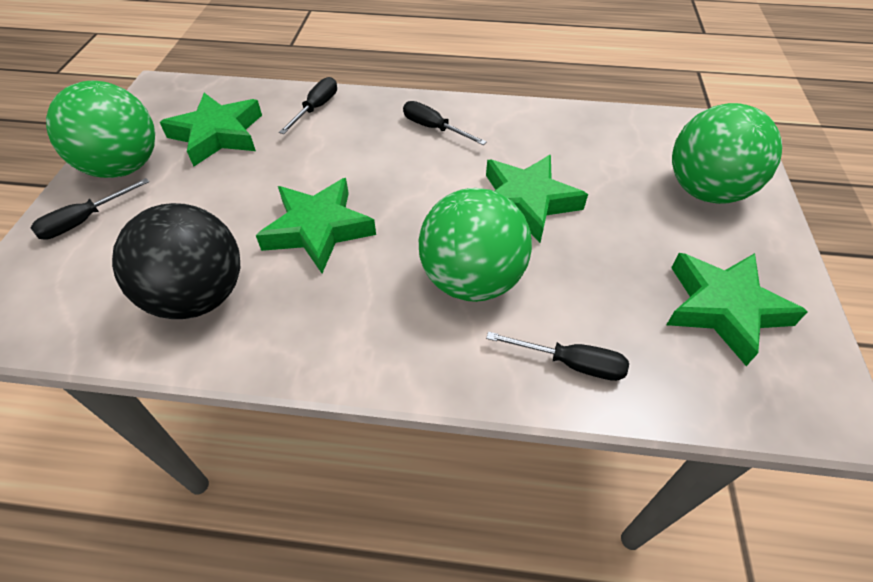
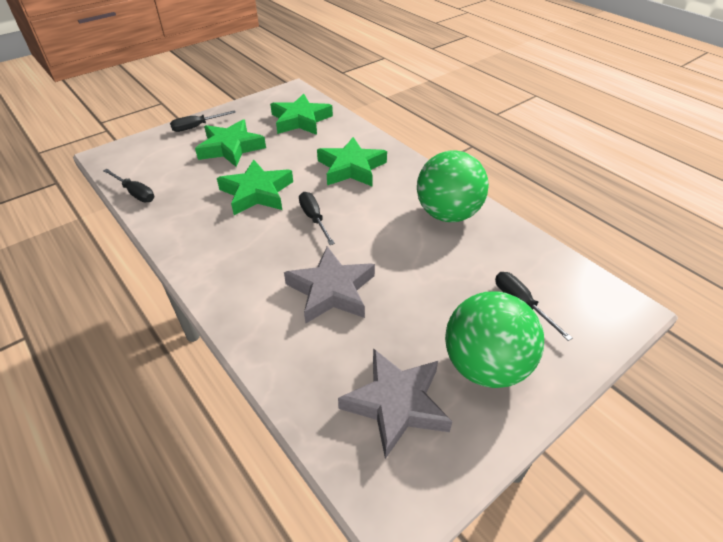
black ball: 1 -> 0
green ball: 3 -> 2
grey star: 0 -> 2

